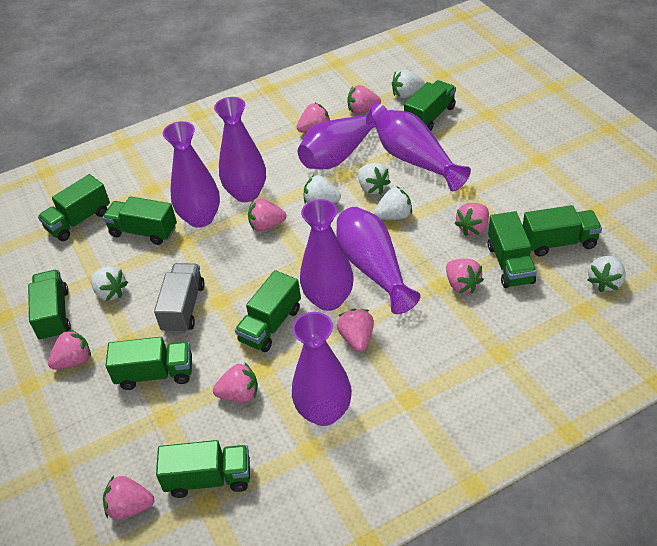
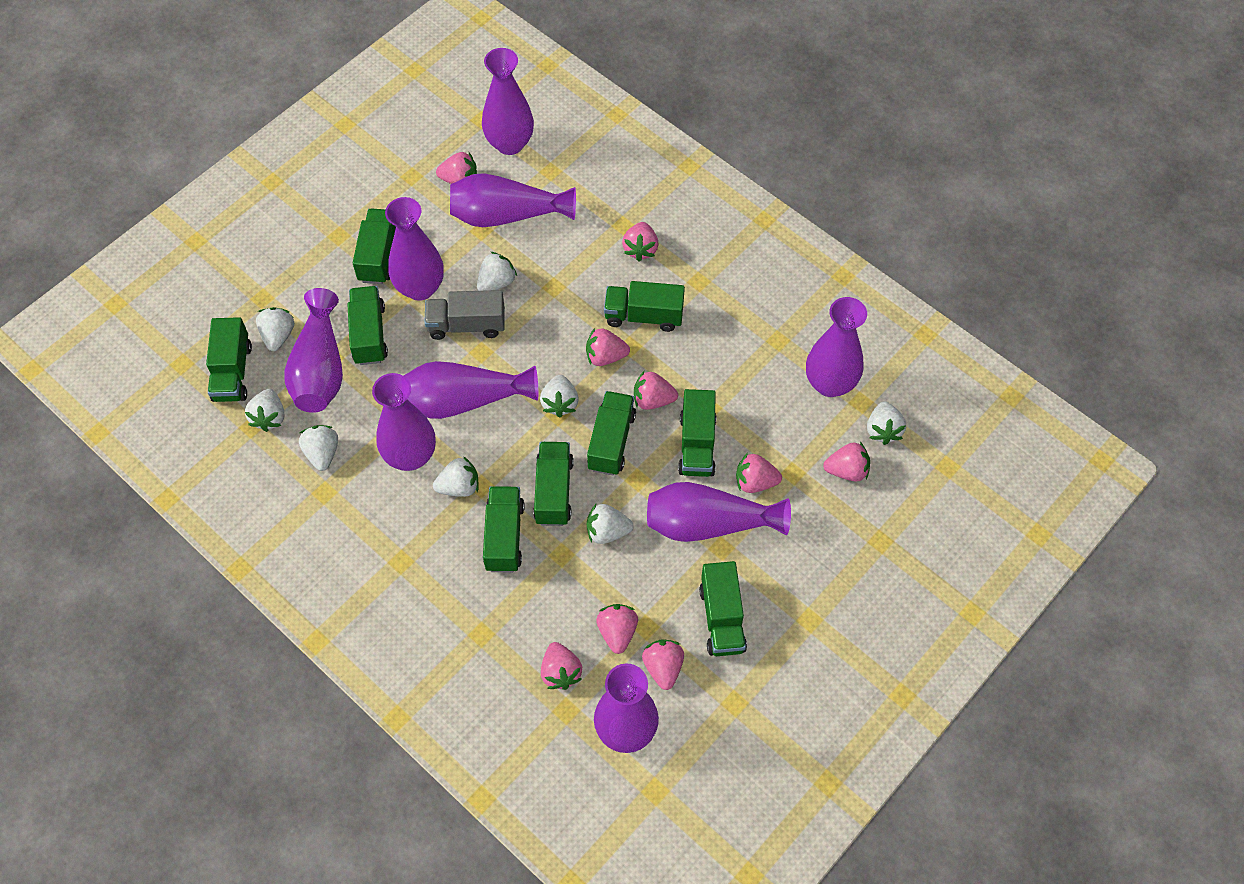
purple vase: 7 -> 9
white strawberry: 6 -> 8

